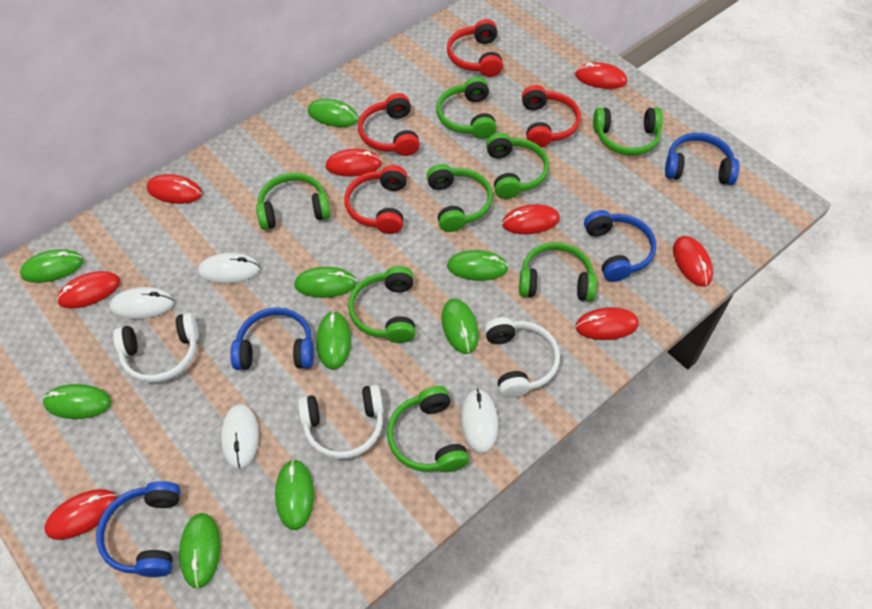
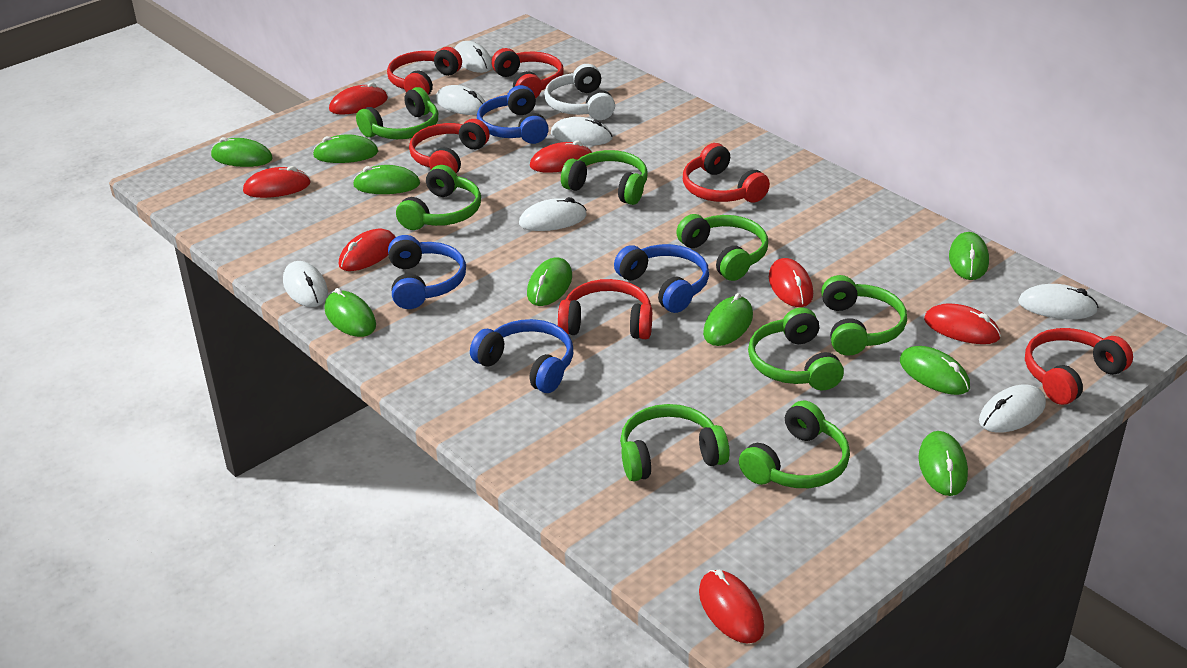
red headphones: 4 -> 6
red mouse: 8 -> 7
white headphones: 3 -> 1
white mouse: 4 -> 7

